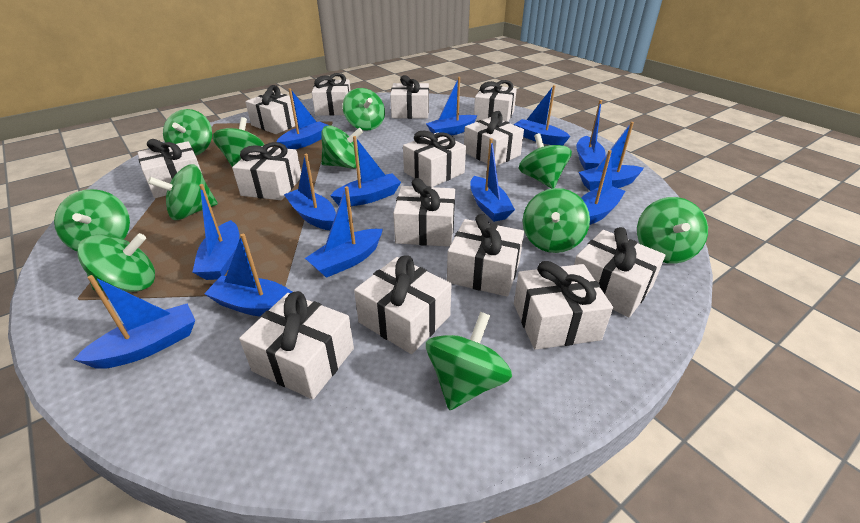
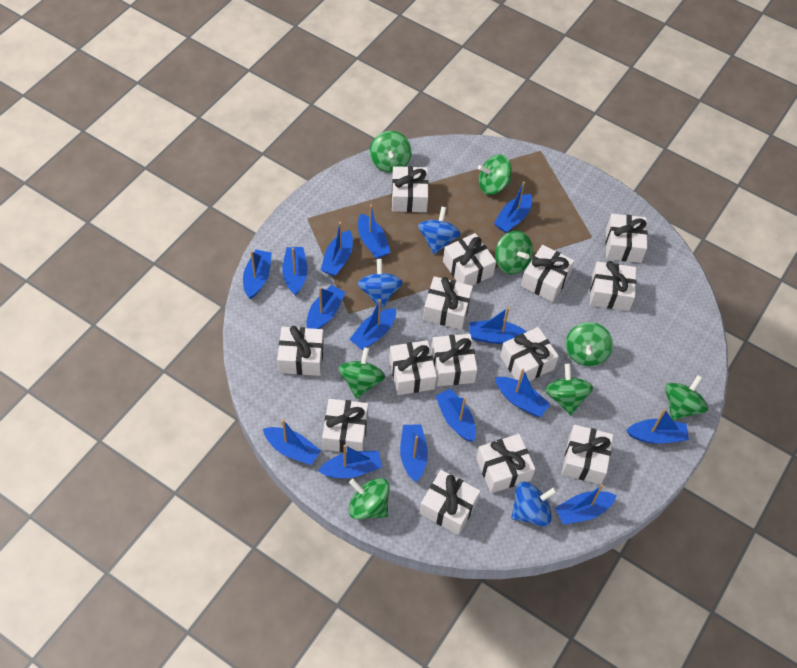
blue boat: 13 -> 15
blue spinning top: 0 -> 3
green spinning top: 11 -> 8

